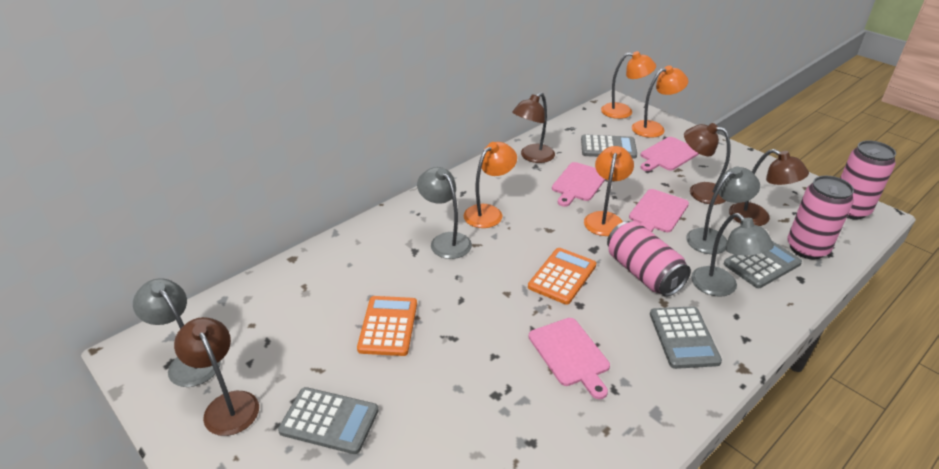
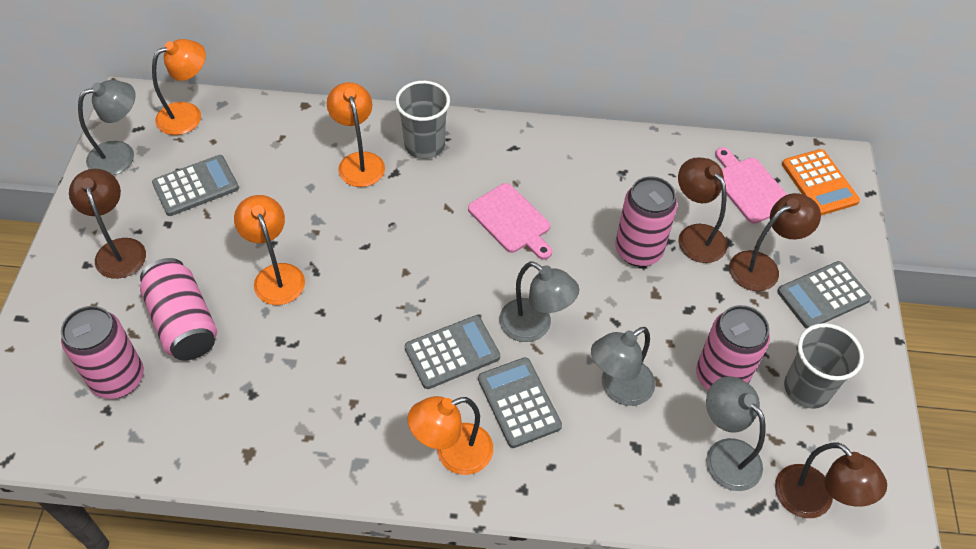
grey cup: 0 -> 2
orange calculator: 2 -> 1
pink can: 3 -> 4
pink cutting board: 4 -> 2

